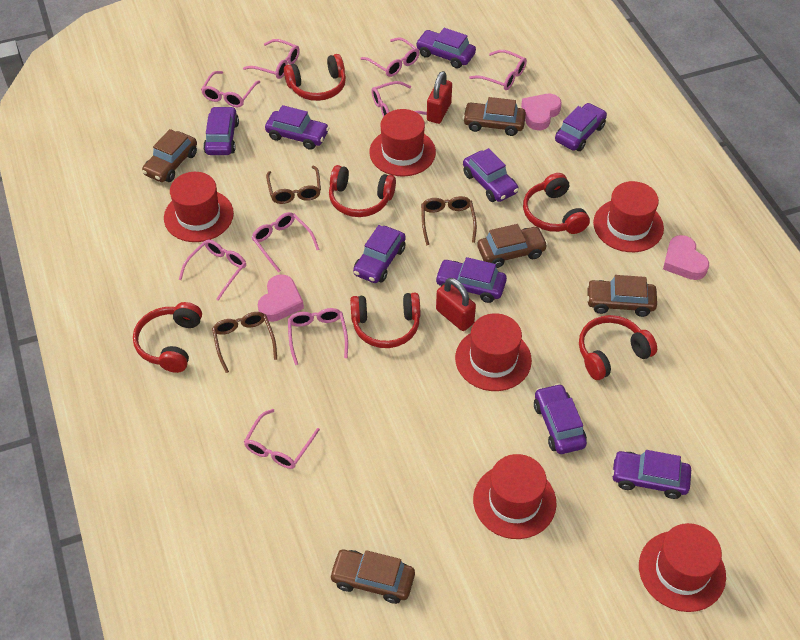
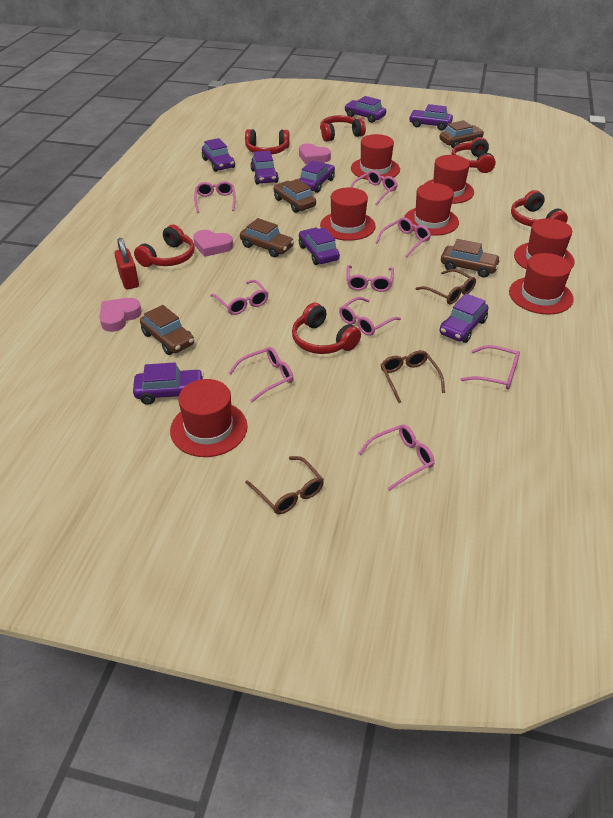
purple car: 9 -> 8
red hat: 6 -> 7
red padlock: 2 -> 1

